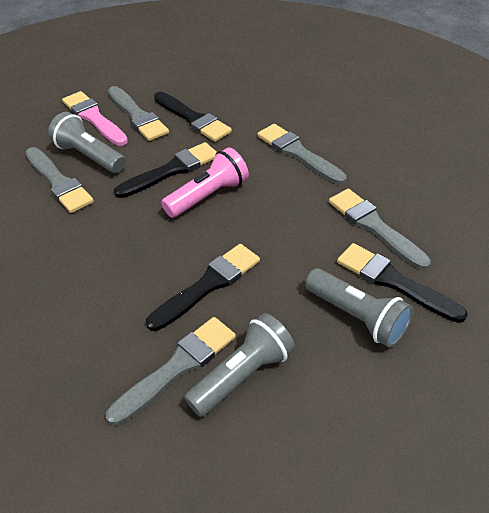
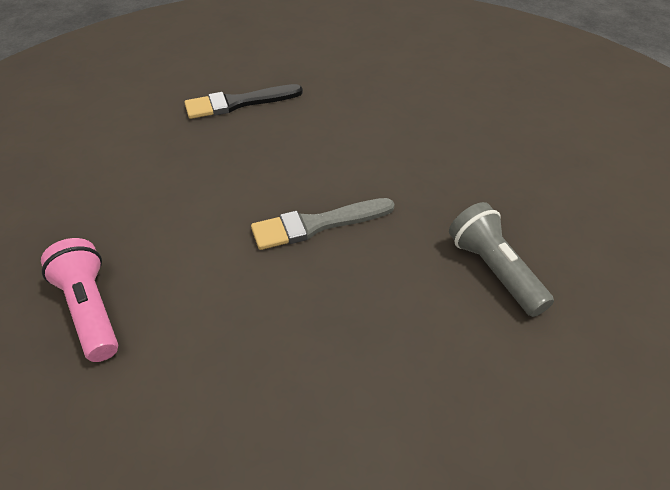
black brush: 4 -> 1
grey brush: 5 -> 1
grey flashlight: 3 -> 1
pink brush: 1 -> 0

